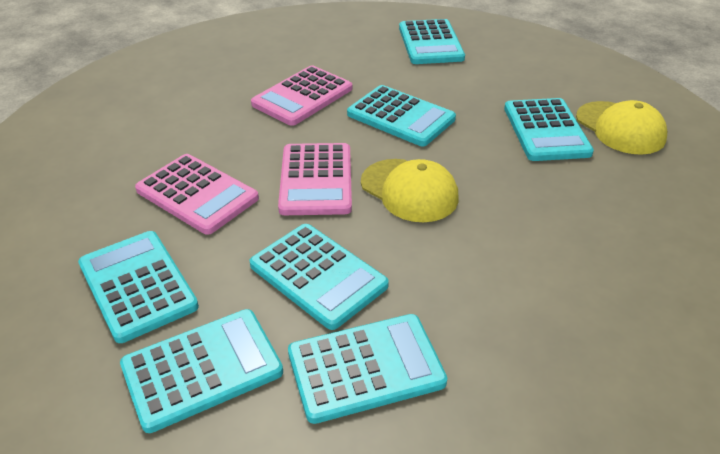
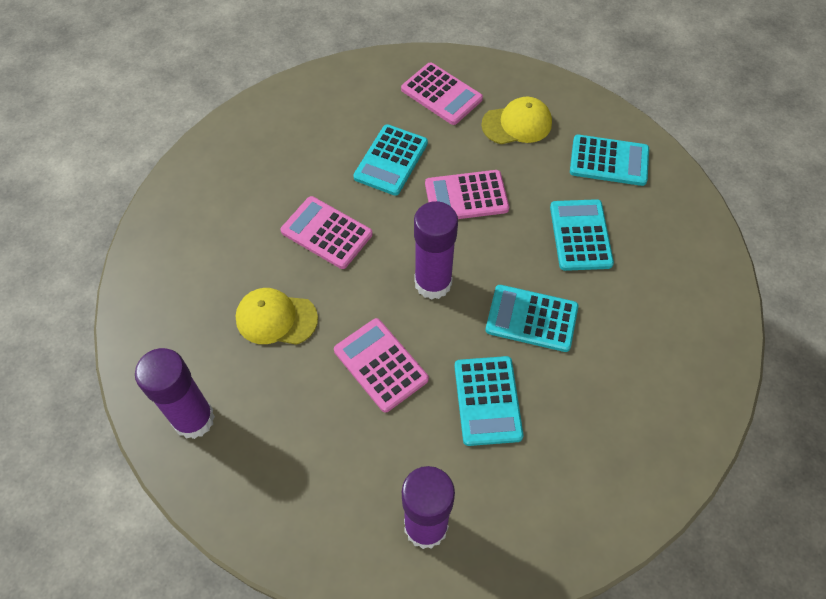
pink calculator: 3 -> 4
purple glue stick: 0 -> 3
turquoise calculator: 7 -> 5

